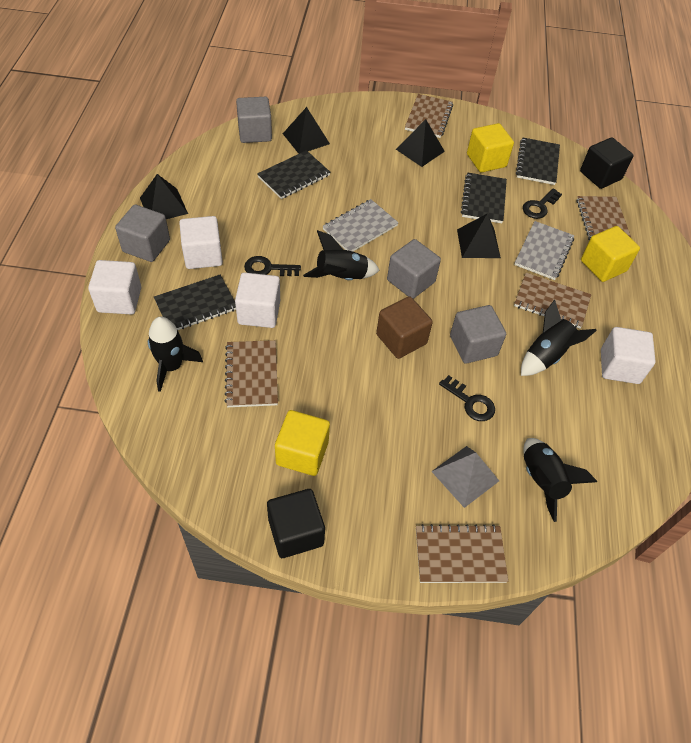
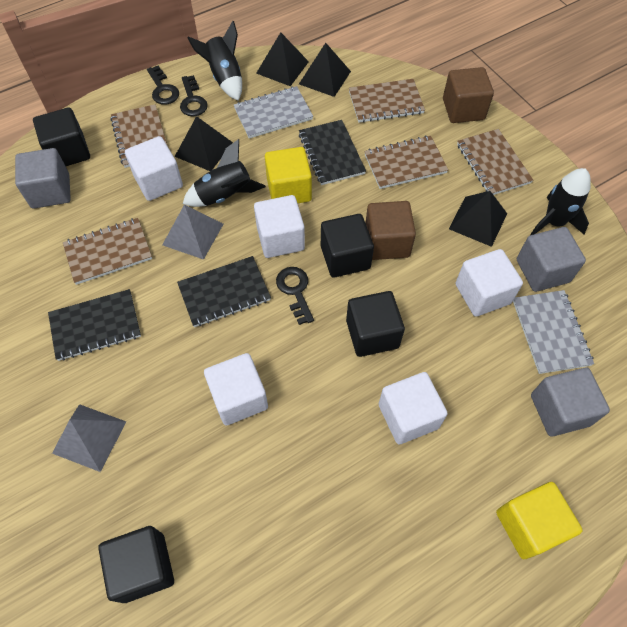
black cube: 2 -> 4
black notebook: 4 -> 3
black rocket: 4 -> 3
brown cube: 1 -> 2
grey cube: 4 -> 3
grey pyramid: 1 -> 2
white cube: 4 -> 5
yellow cube: 3 -> 2

